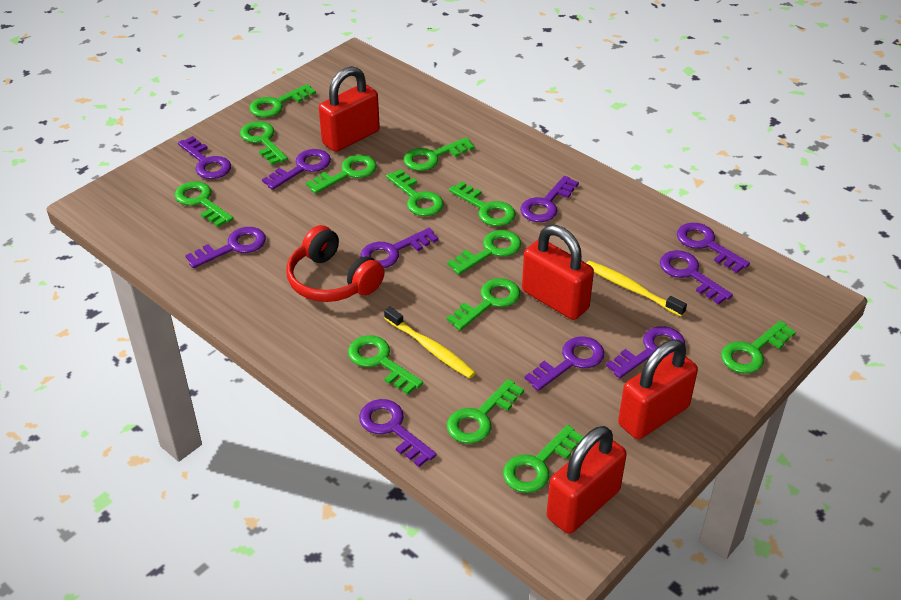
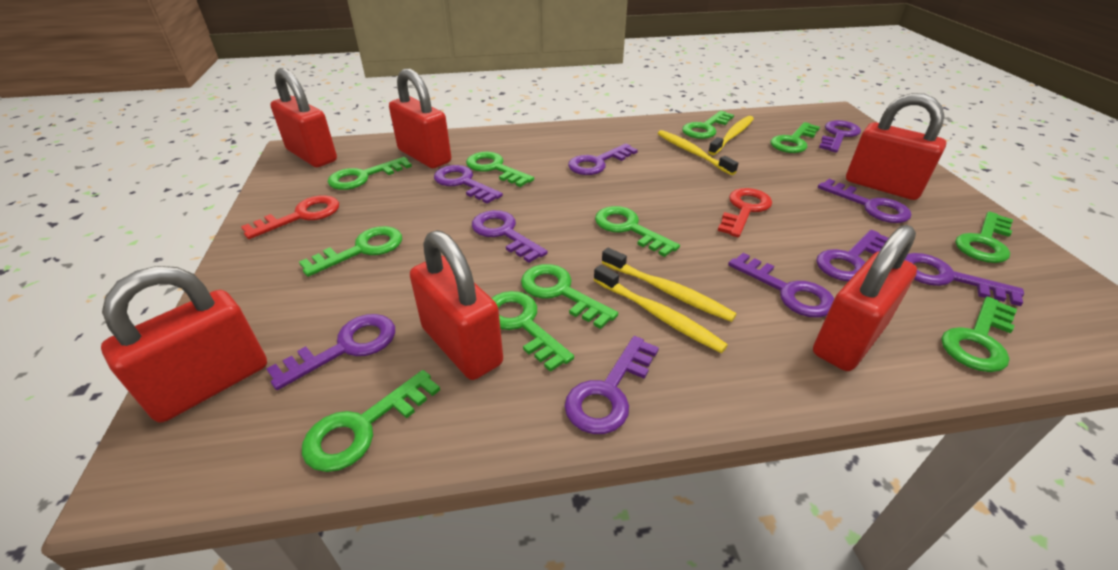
green key: 13 -> 11
red headphones: 1 -> 0
red key: 0 -> 2
red padlock: 4 -> 6
yellow toothbrush: 2 -> 4

